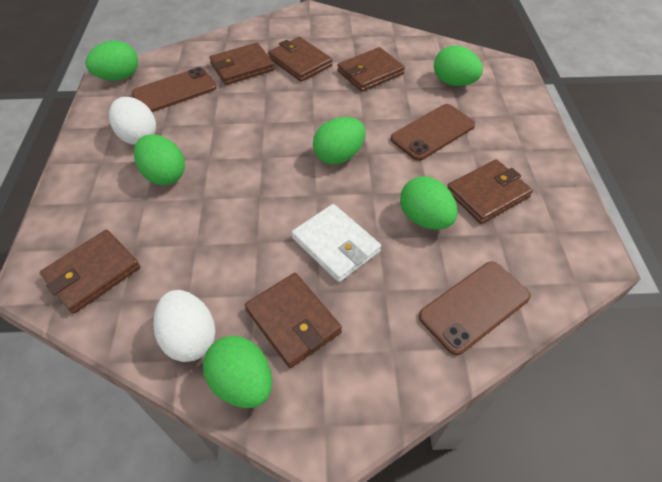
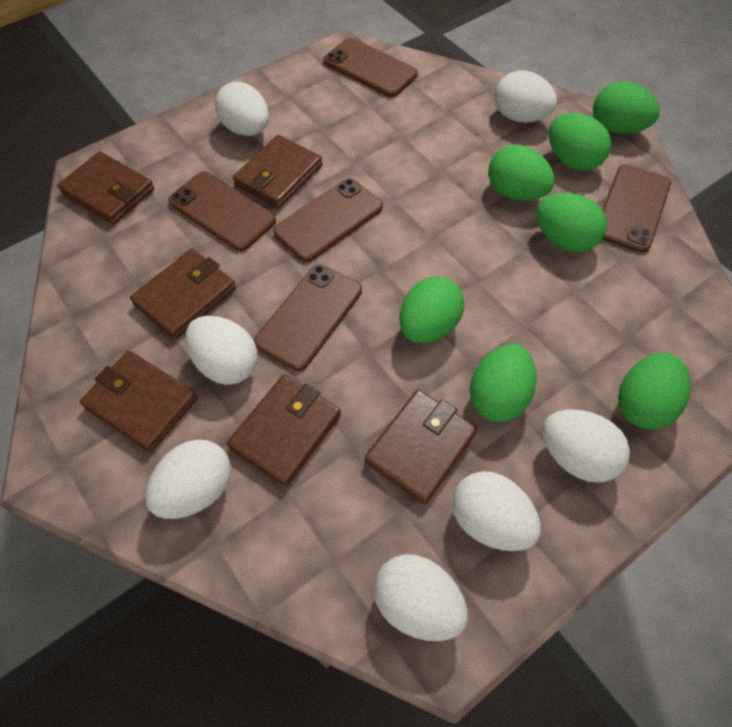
brown phone: 3 -> 5
green egg: 6 -> 7
white egg: 2 -> 7
white wallet: 1 -> 0

